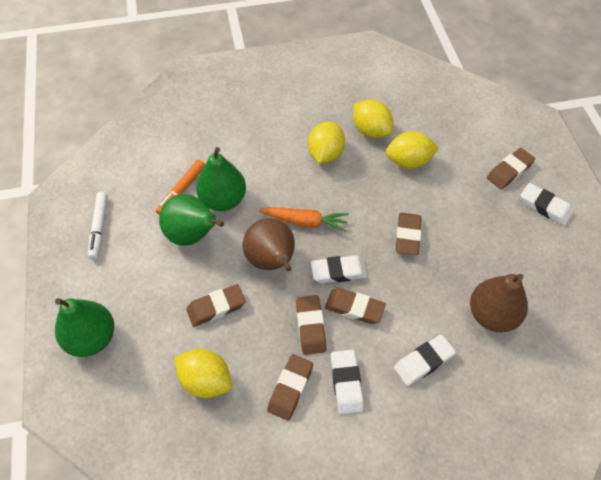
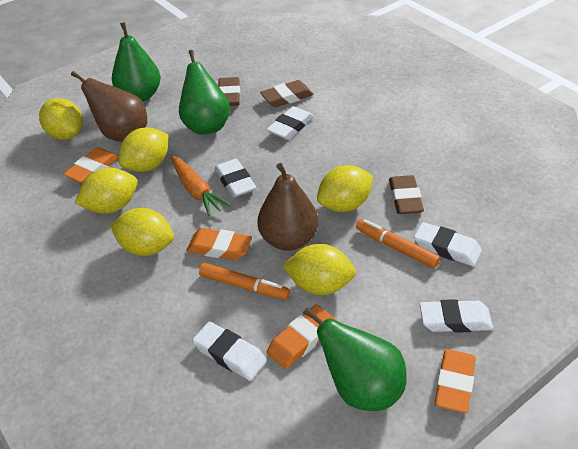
brown eraser: 6 -> 3
orange eraser: 0 -> 4
orange marker: 1 -> 2
white eraser: 4 -> 5
white marker: 1 -> 0
yellow lemon: 4 -> 6

